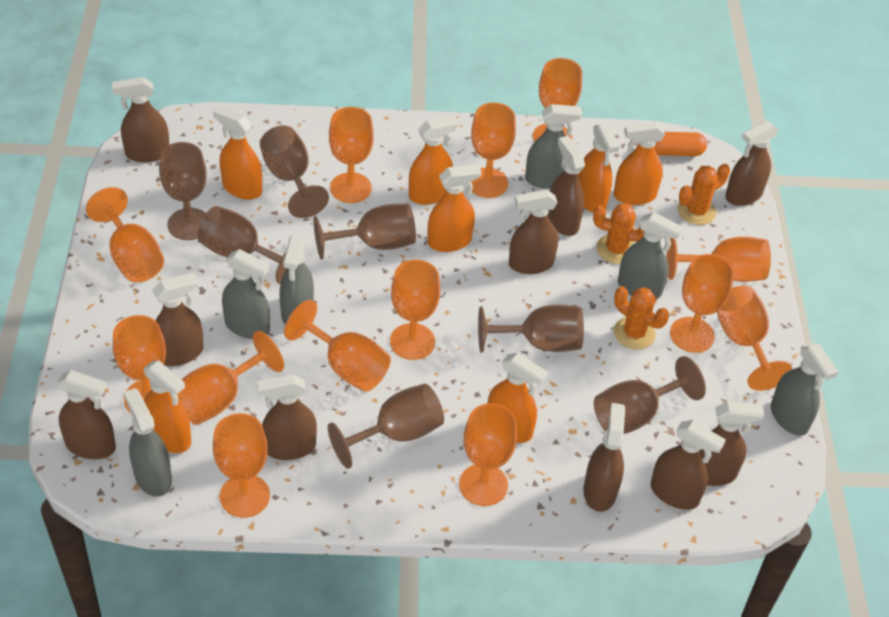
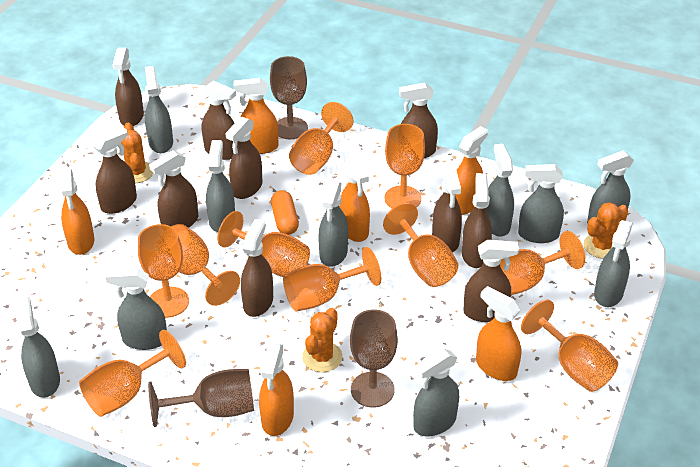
brown goblet: 7 -> 3
grey spray bottle: 6 -> 10
orange goblet: 13 -> 10
orange spray bottle: 7 -> 6

